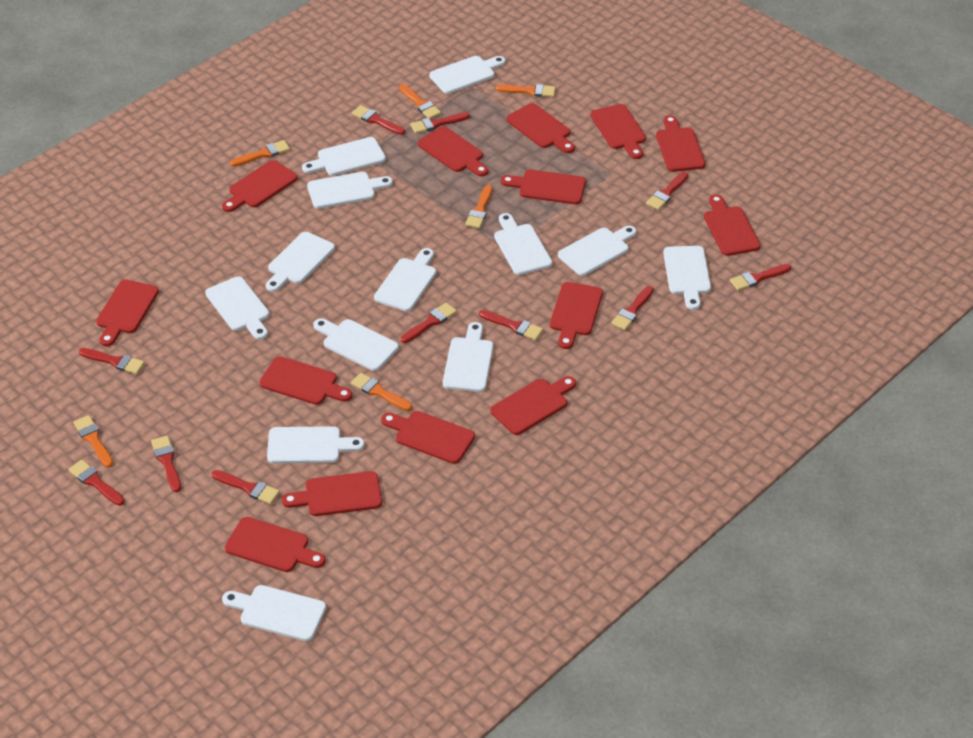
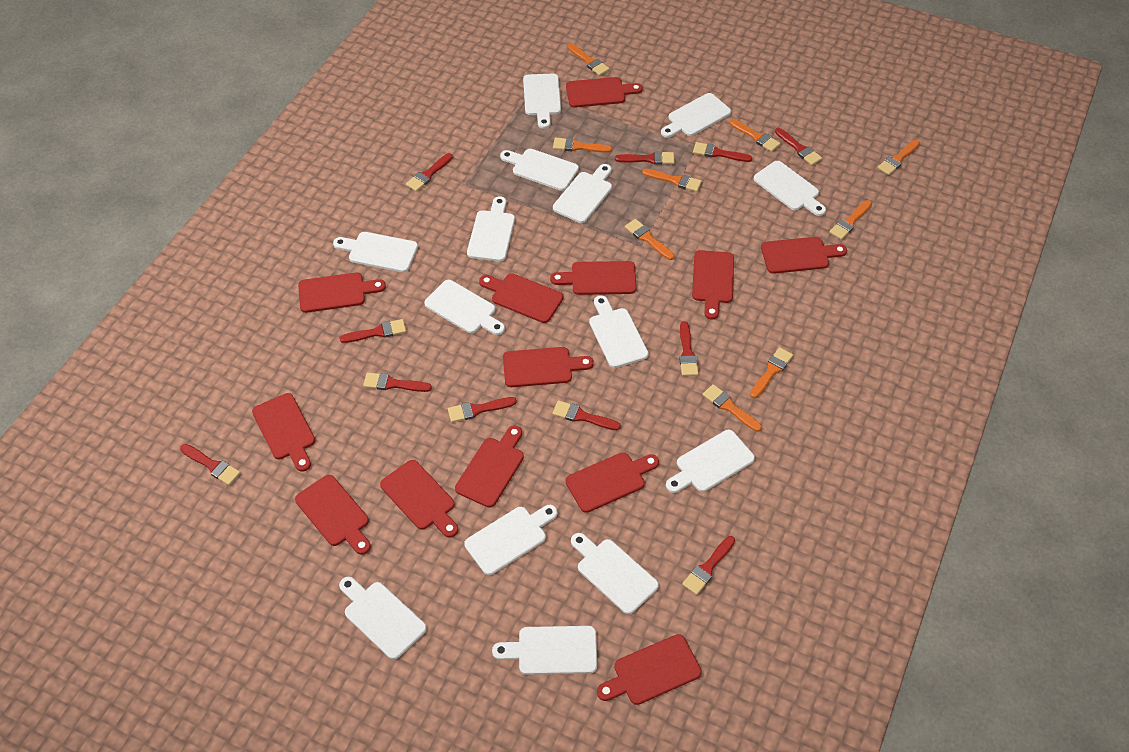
orange brush: 6 -> 9
red cutting board: 14 -> 13
white cutting board: 13 -> 14

